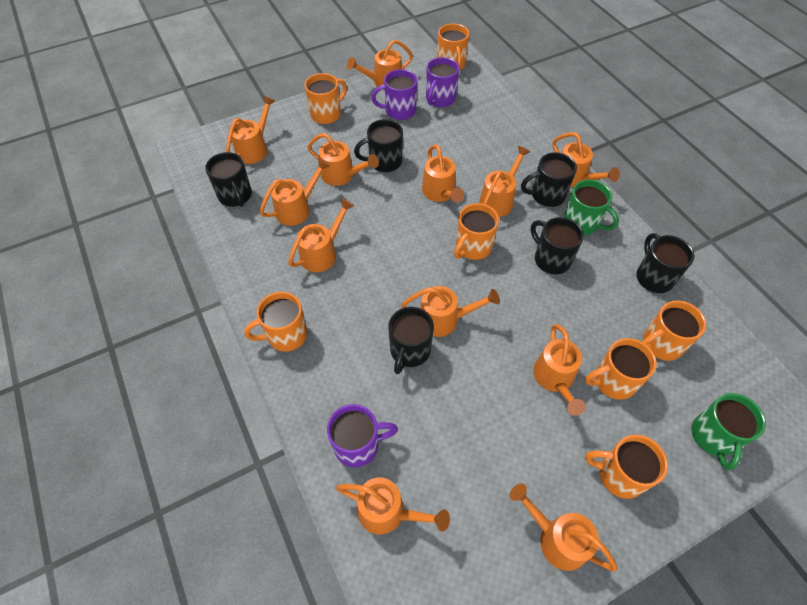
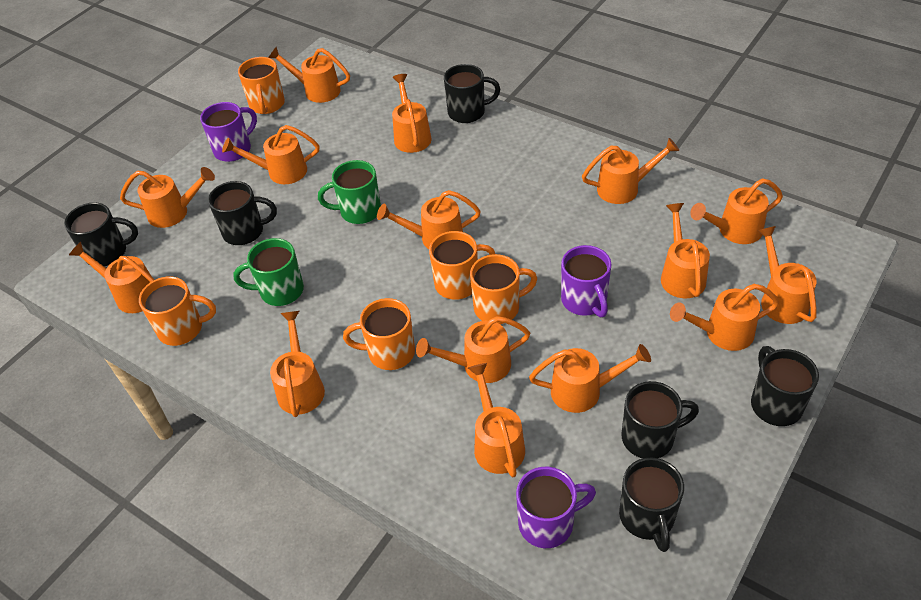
orange mug: 7 -> 5
orange watering can: 12 -> 15

